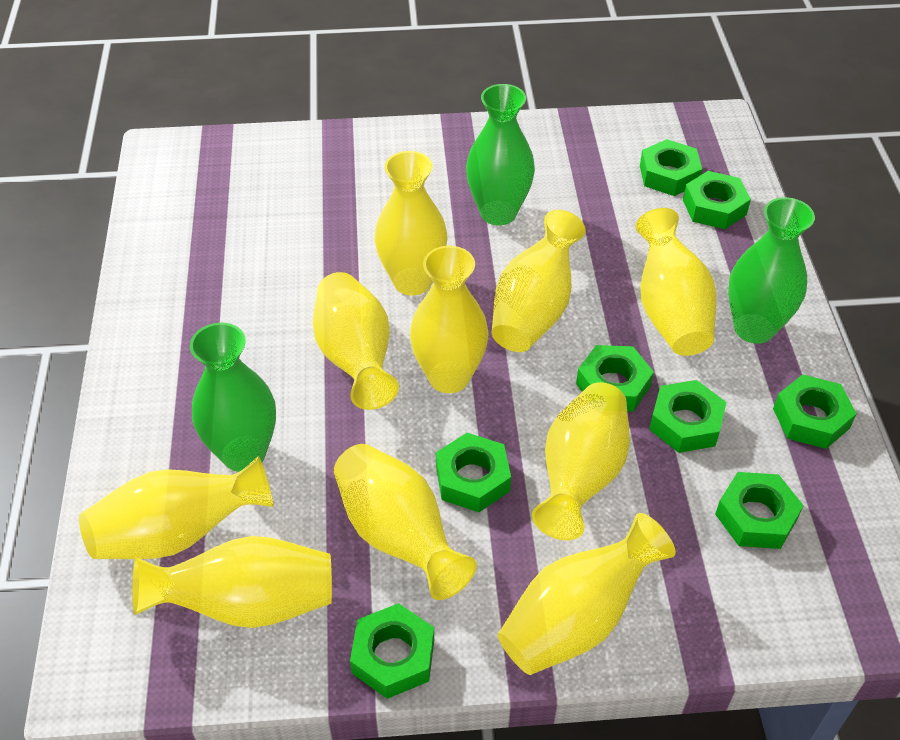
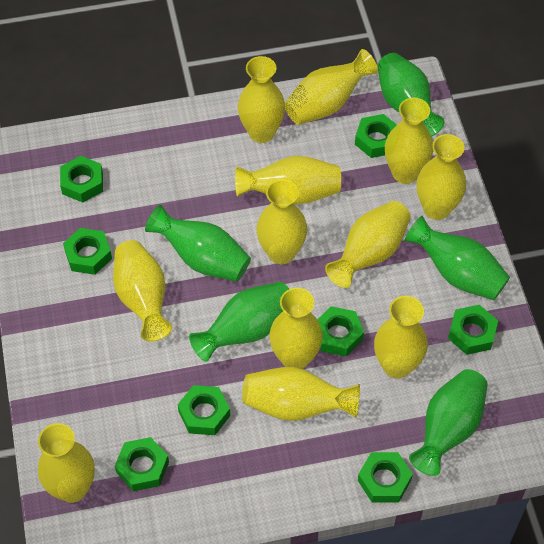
green vase: 3 -> 5
yellow vase: 10 -> 12

